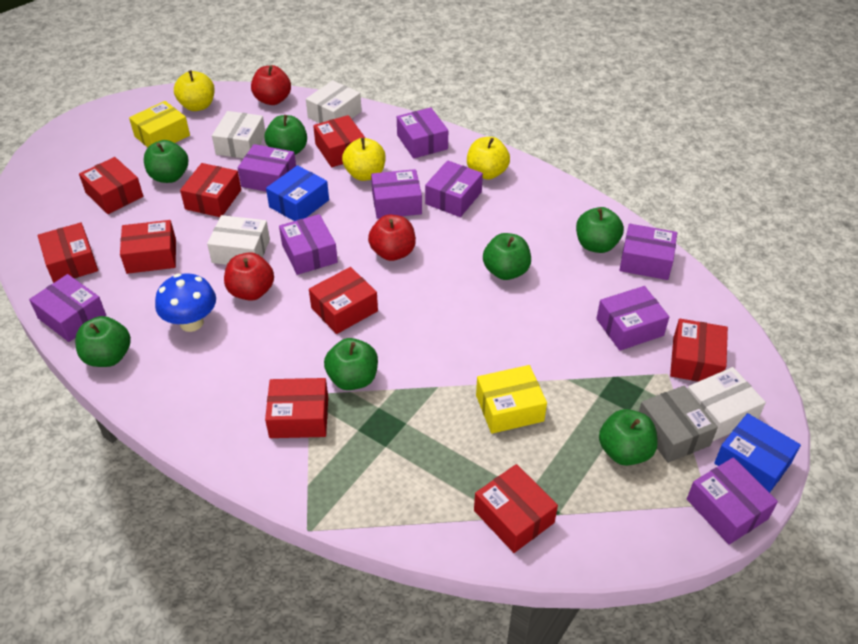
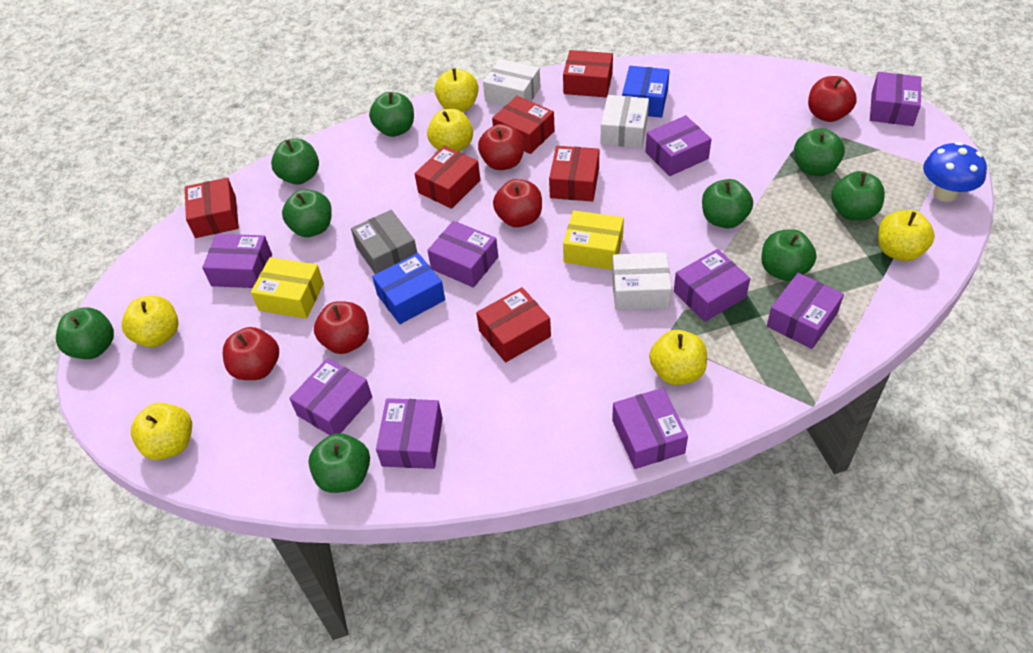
green apple: 7 -> 9
red apple: 3 -> 5
red box: 9 -> 6
white box: 4 -> 3
yellow apple: 3 -> 6

